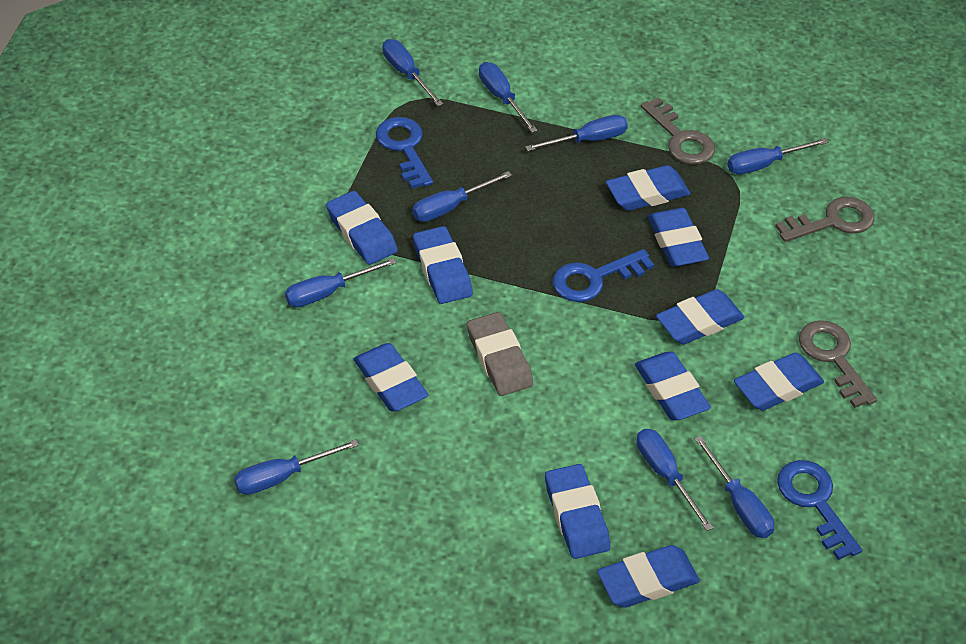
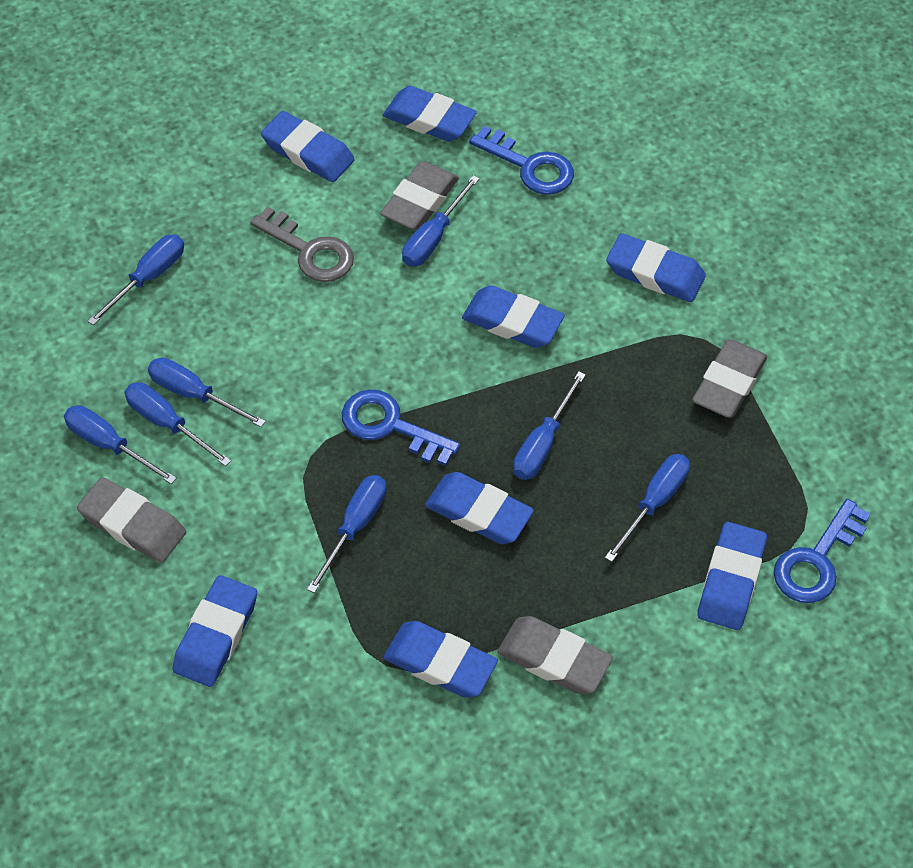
blue eraser: 10 -> 8
blue screwdriver: 9 -> 8
grey eraser: 1 -> 4
grey key: 3 -> 1

